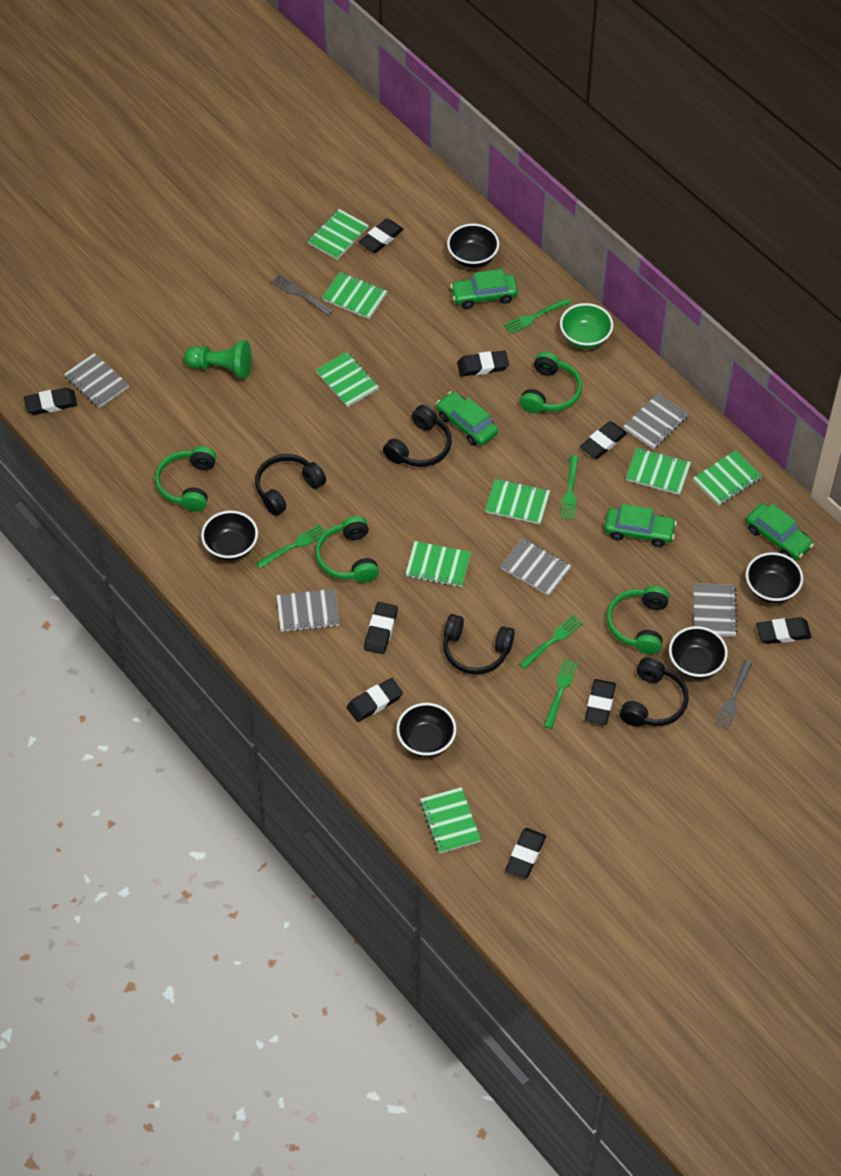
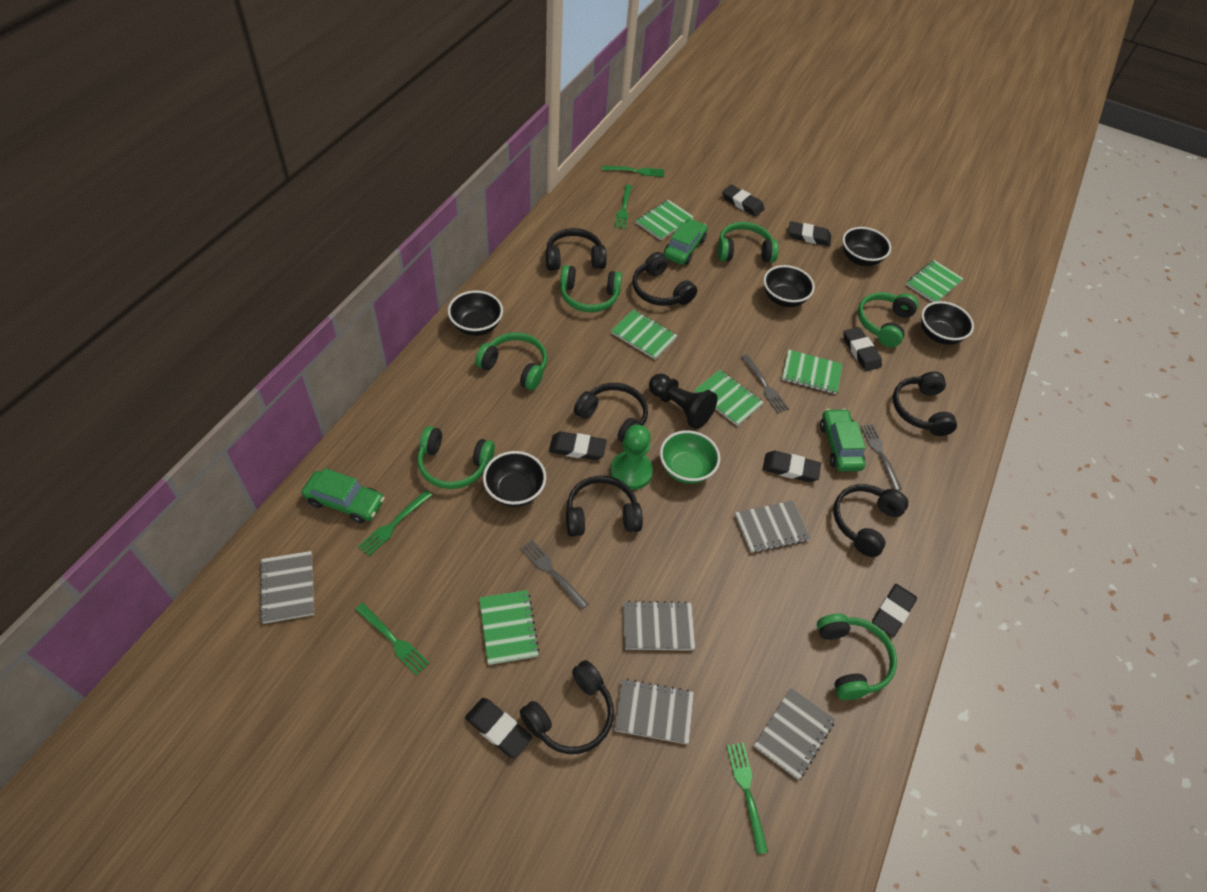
black eraser: 9 -> 7
black headphones: 4 -> 7
black pawn: 0 -> 1
green car: 4 -> 3
green headphones: 4 -> 6
green notebook: 8 -> 6
grey fork: 2 -> 3

